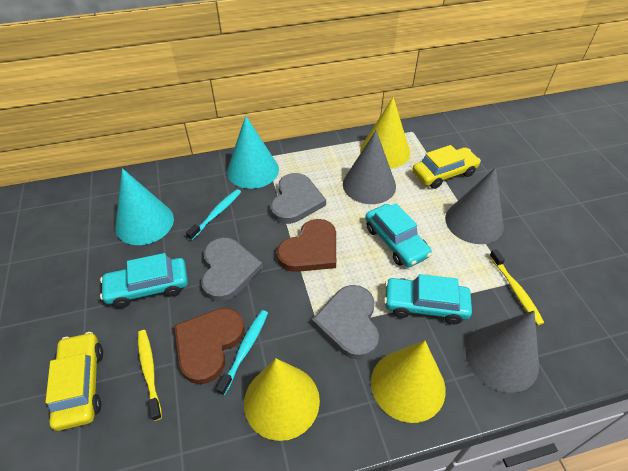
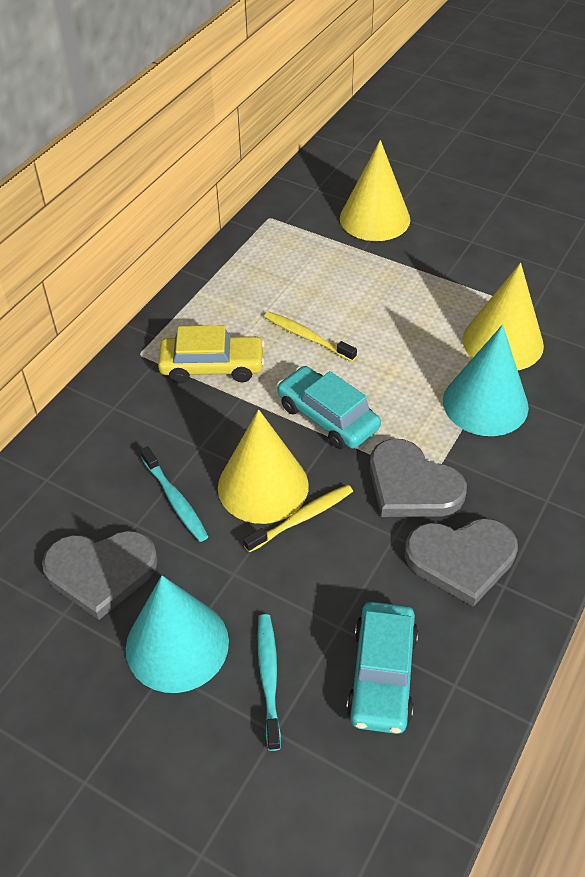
brown heart: 2 -> 0
grey cone: 3 -> 0
turquoise car: 3 -> 2
yellow car: 2 -> 1

